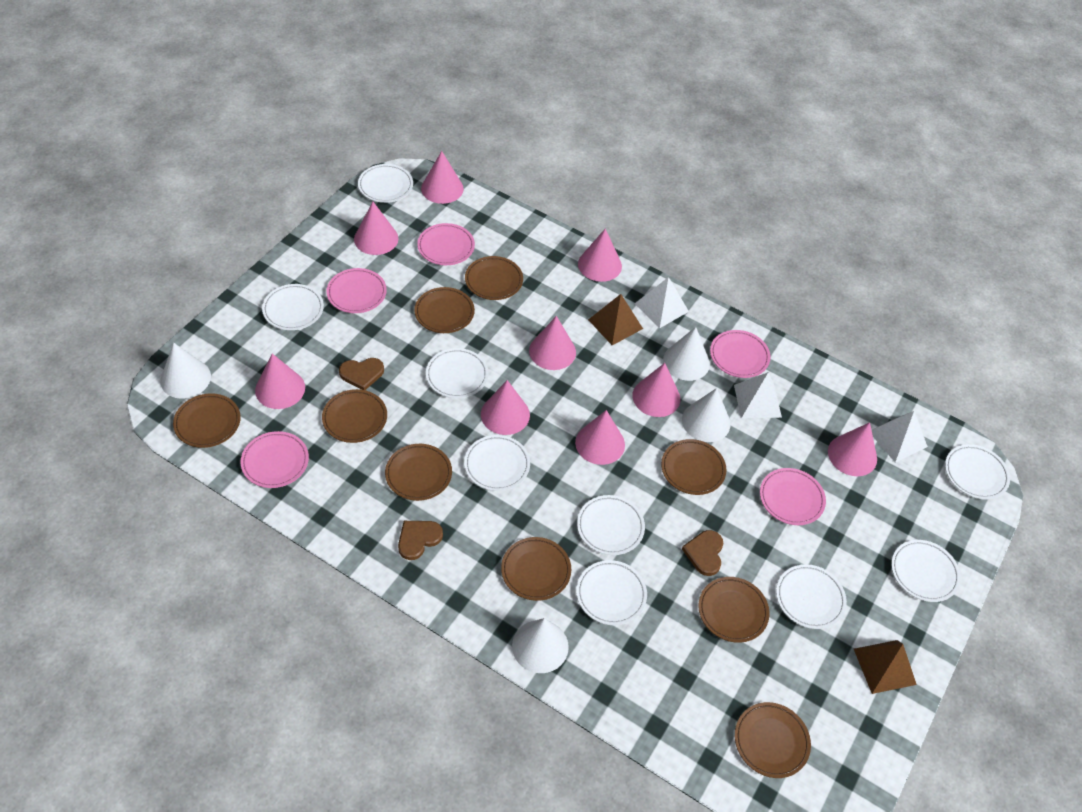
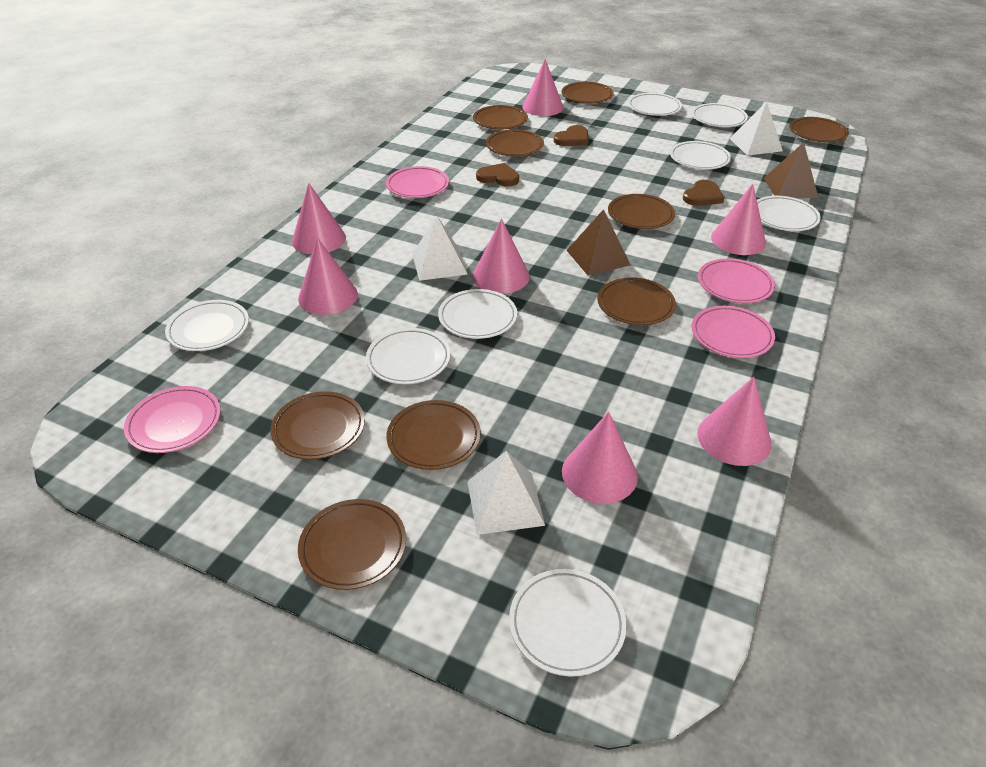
pink cone: 9 -> 7
pink plate: 5 -> 4
white cone: 4 -> 0
white plate: 9 -> 8

